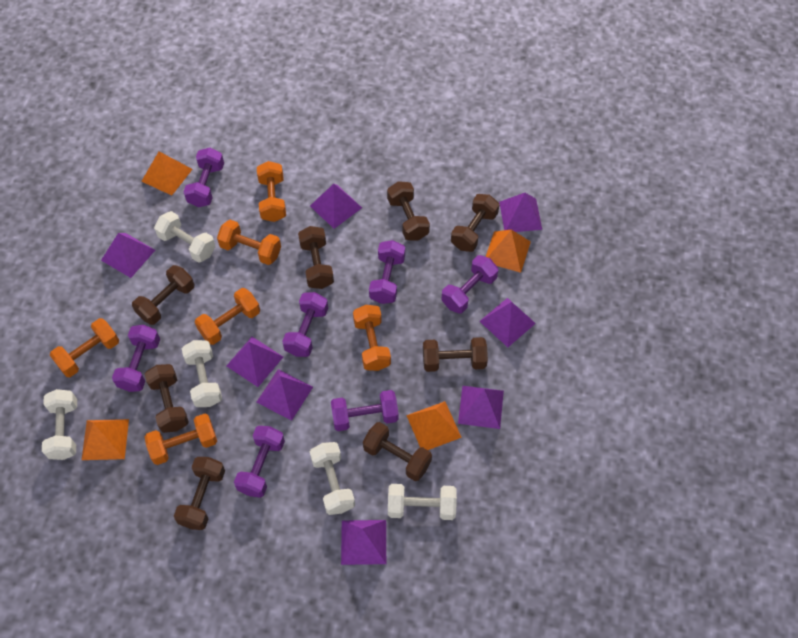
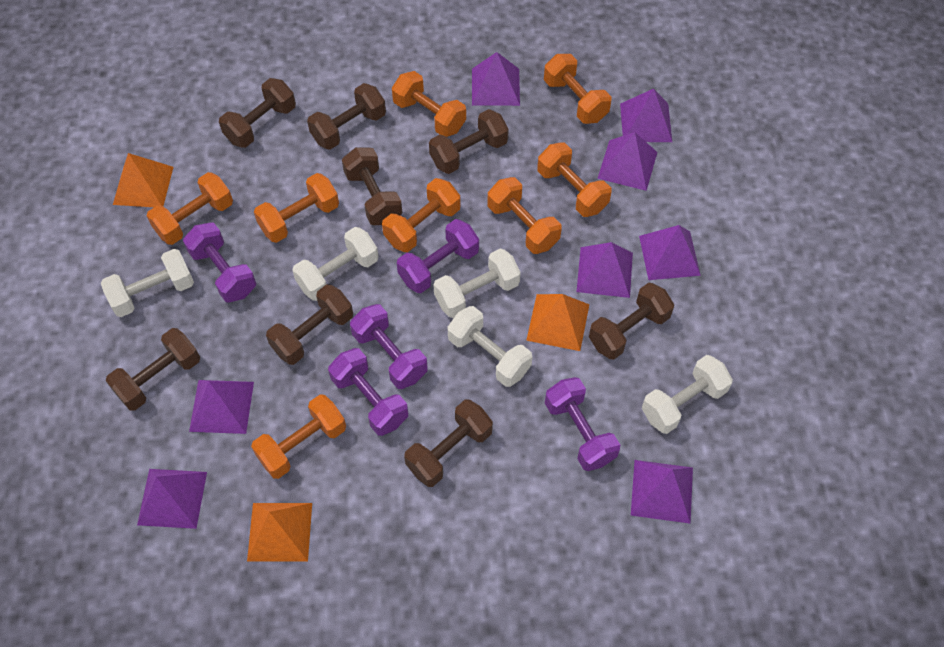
orange dumbbell: 6 -> 8
orange pyramid: 4 -> 3
purple dumbbell: 7 -> 5

